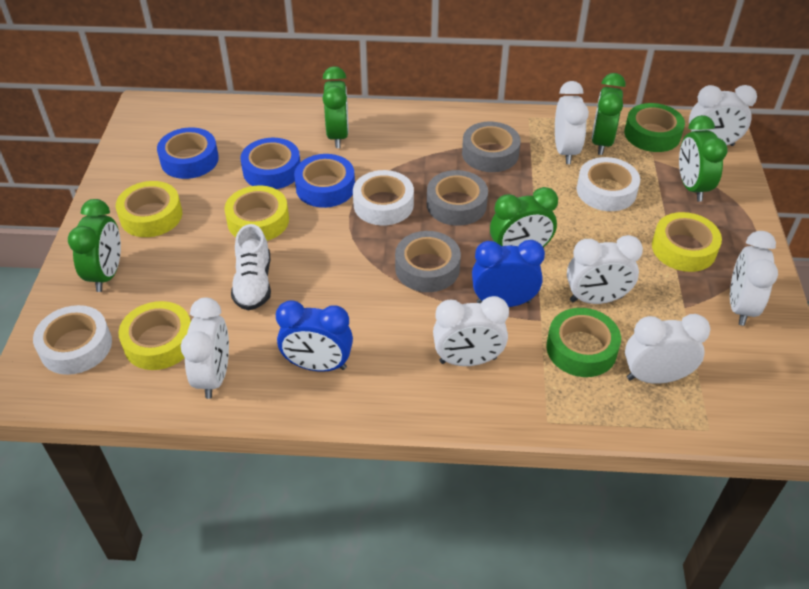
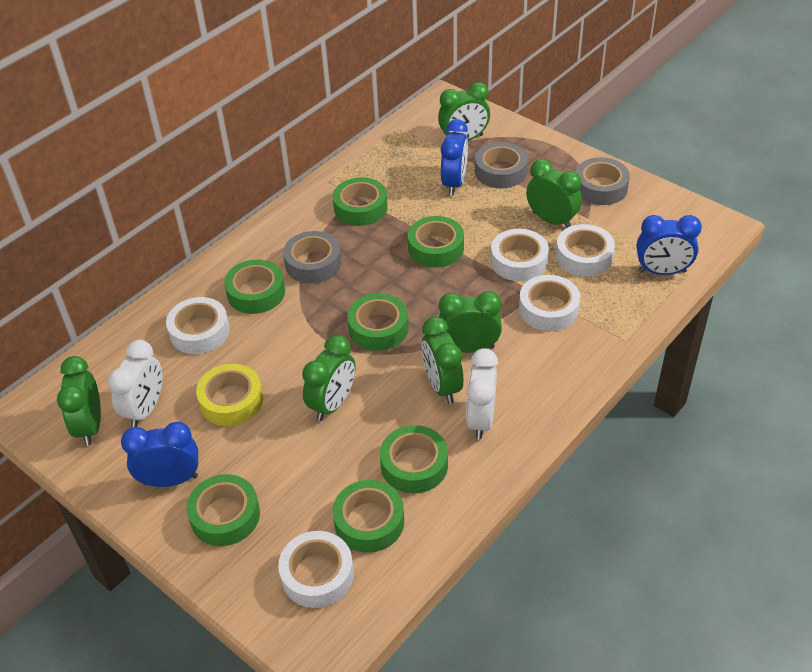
blue clock: 2 -> 3
blue tape: 3 -> 0
green clock: 5 -> 6
green tape: 2 -> 7
white clock: 7 -> 2
white shoe: 1 -> 0
white tape: 3 -> 5
yellow tape: 4 -> 1

